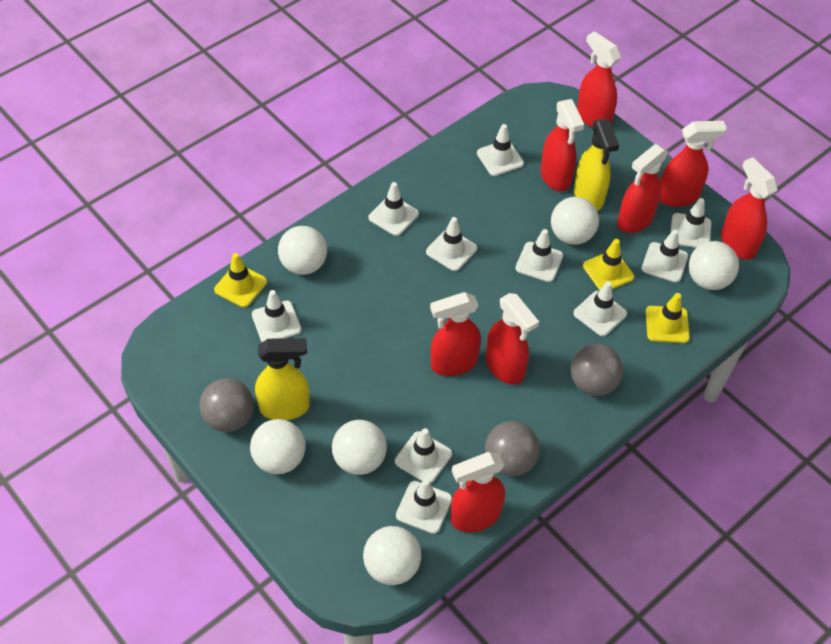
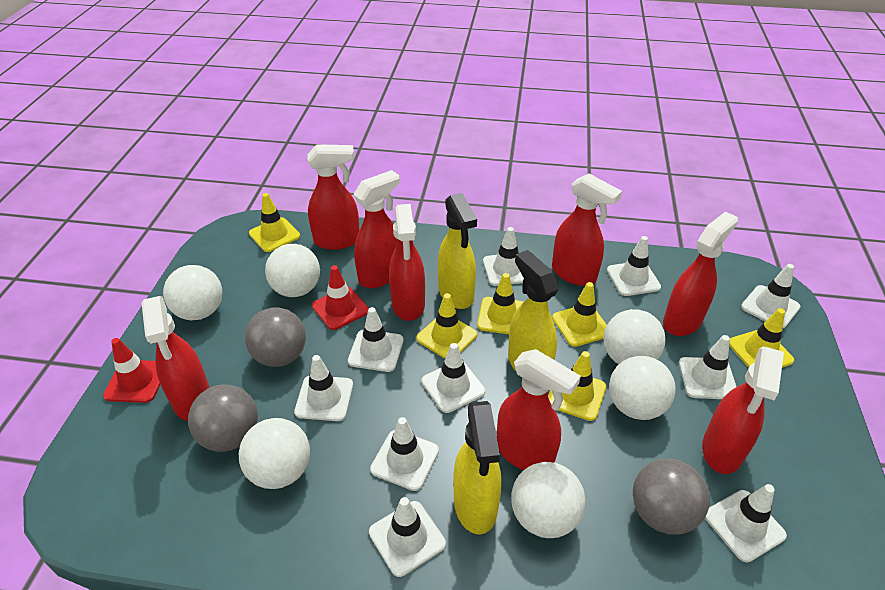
red traffic cone: 0 -> 2
yellow spray bottle: 2 -> 3
yellow traffic cone: 3 -> 6

